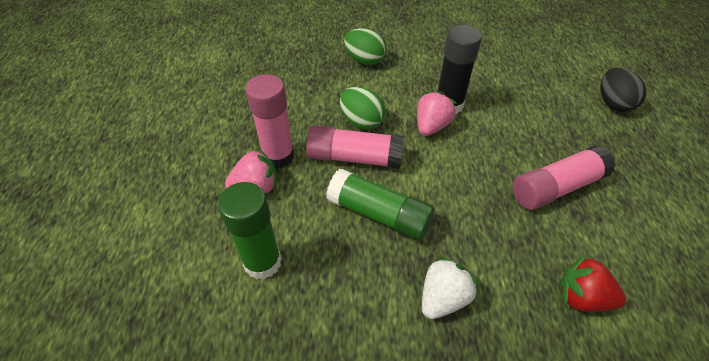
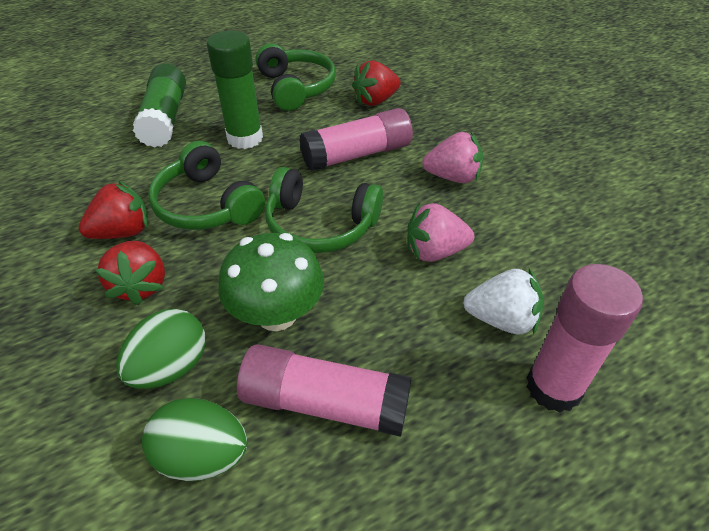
black egg: 1 -> 0
black glue stick: 1 -> 0
green headphones: 0 -> 3
green mushroom: 0 -> 1
red strawberry: 1 -> 3

